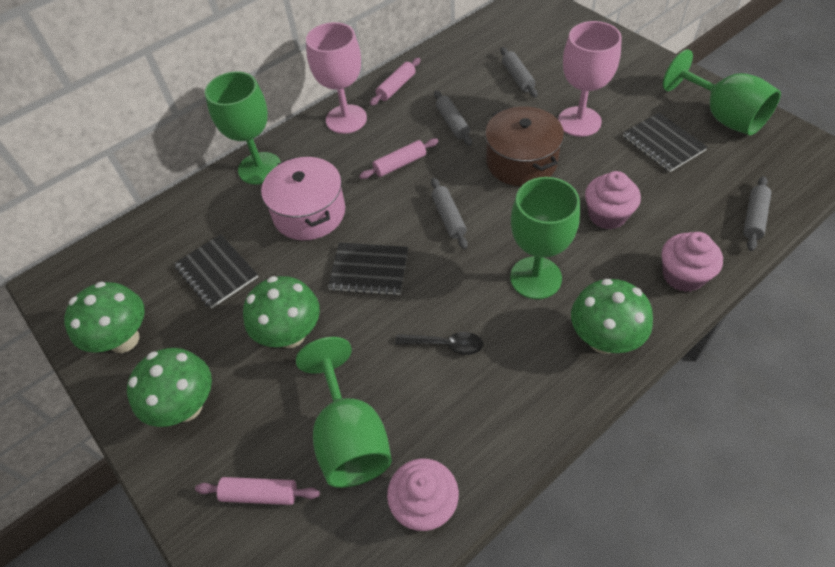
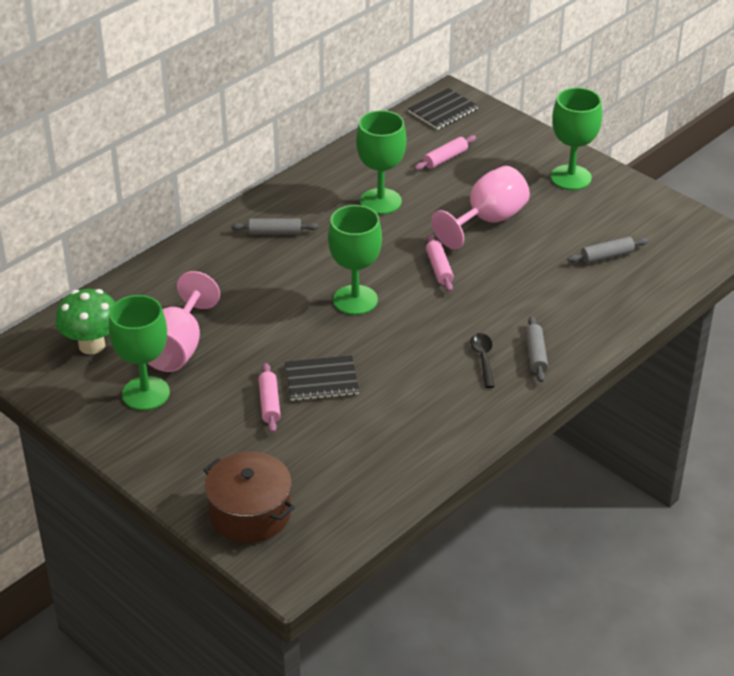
black notebook: 3 -> 2
green mushroom: 4 -> 1
grey rolling pin: 4 -> 3
pink cupcake: 3 -> 0
pink pot: 1 -> 0

